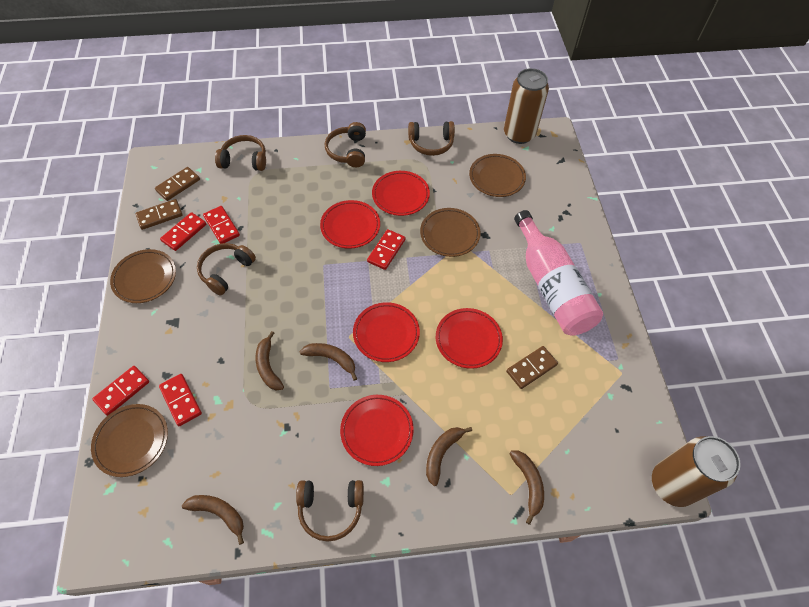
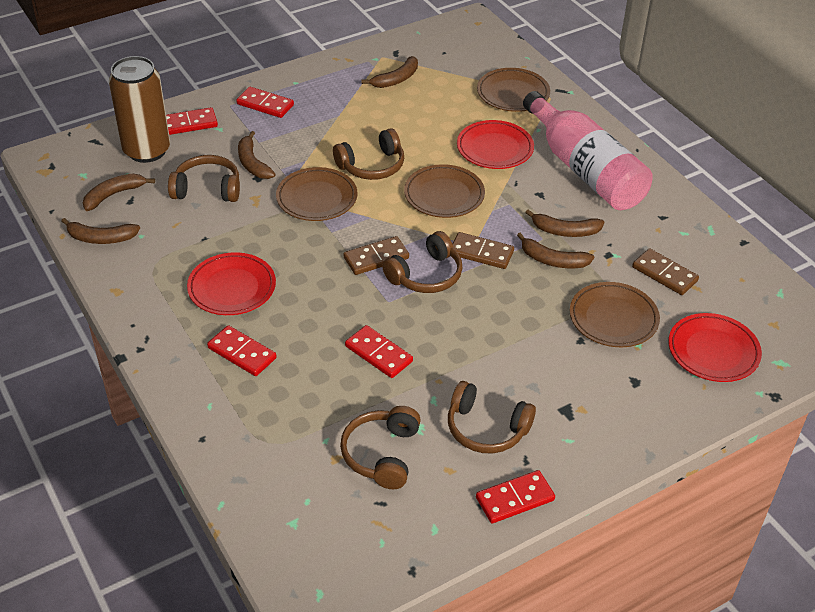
brown banana: 5 -> 6
brown can: 2 -> 1
red plate: 5 -> 3

